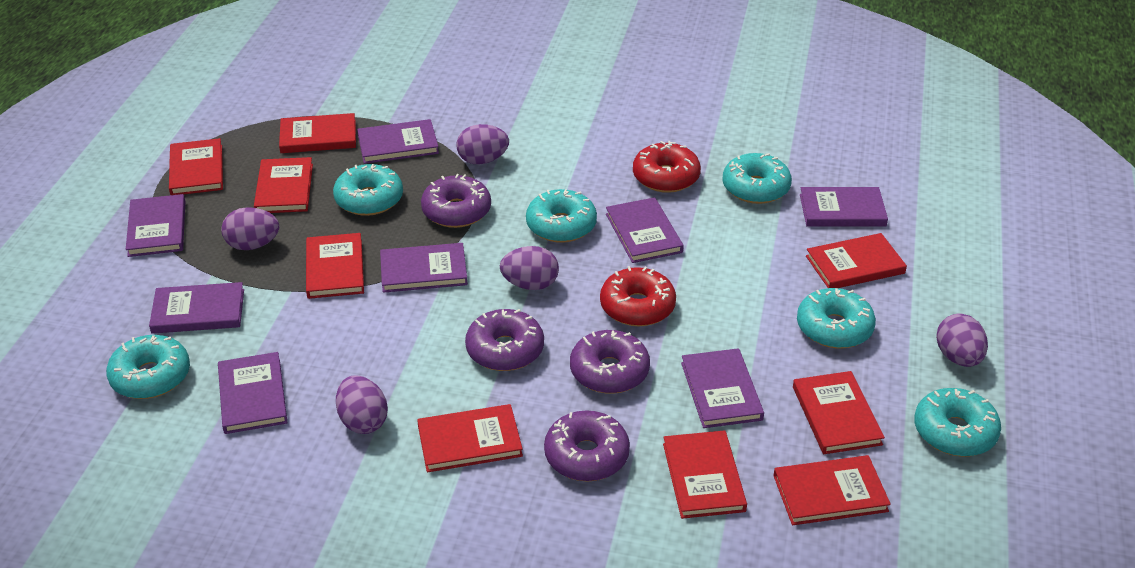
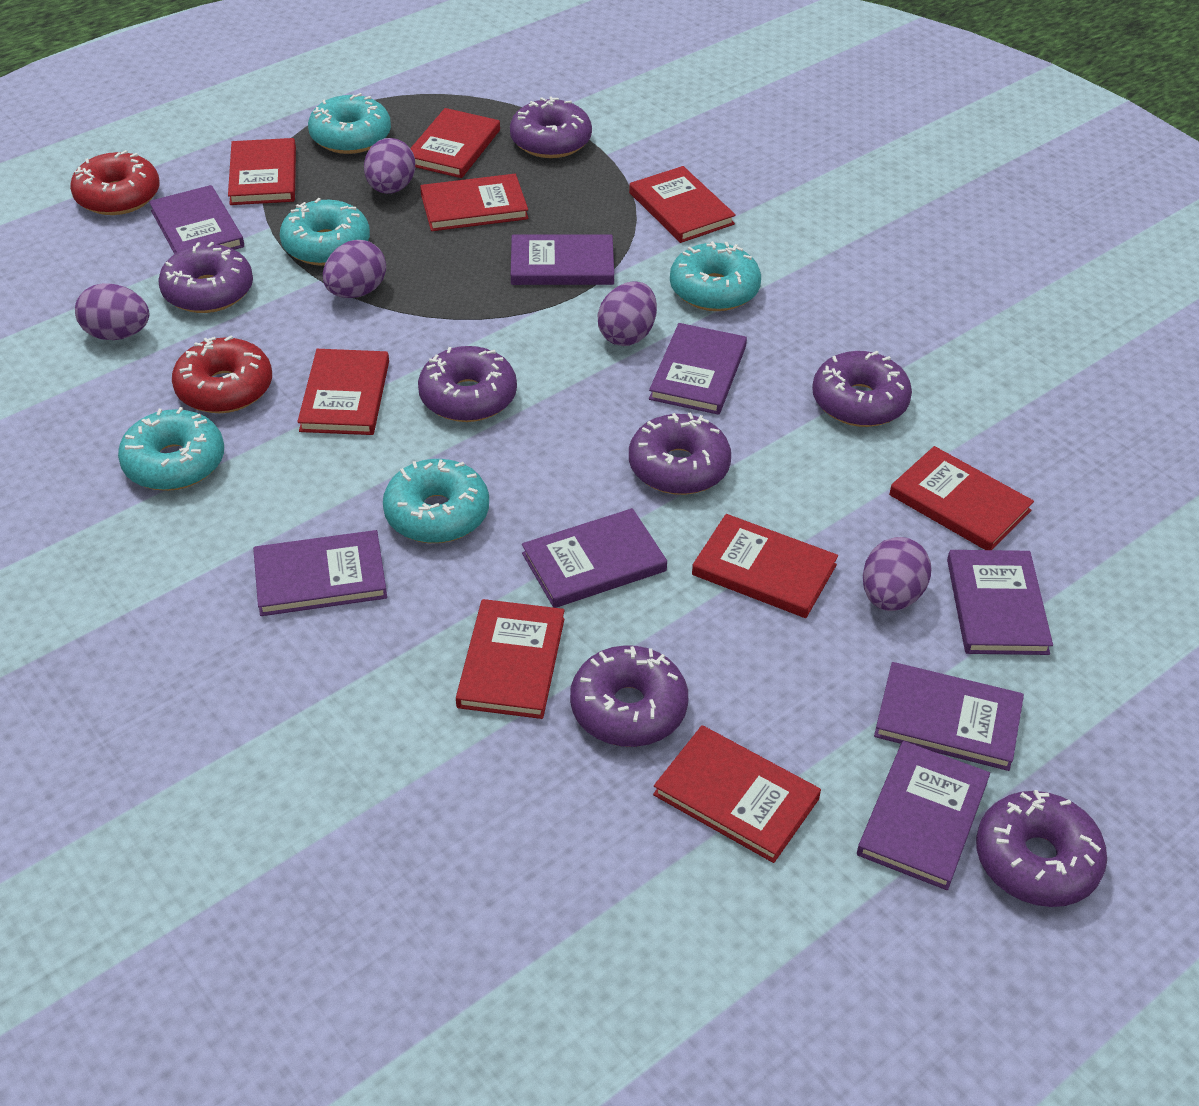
purple donut: 4 -> 7
turquoise donut: 6 -> 5

